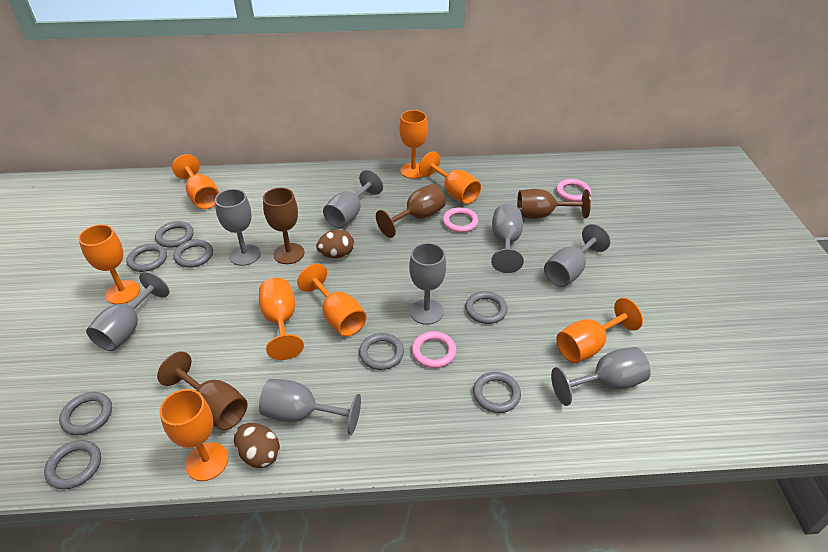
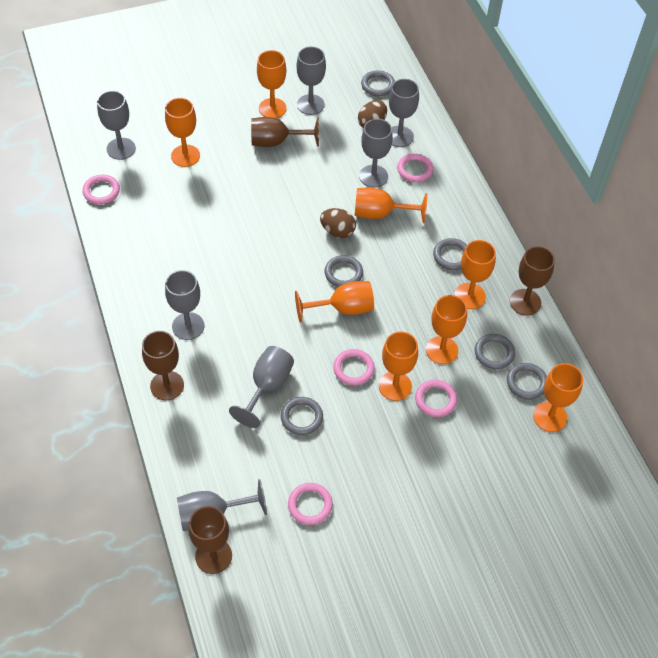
grey goblet: 8 -> 7
grey ring: 8 -> 6
pink ring: 3 -> 5

